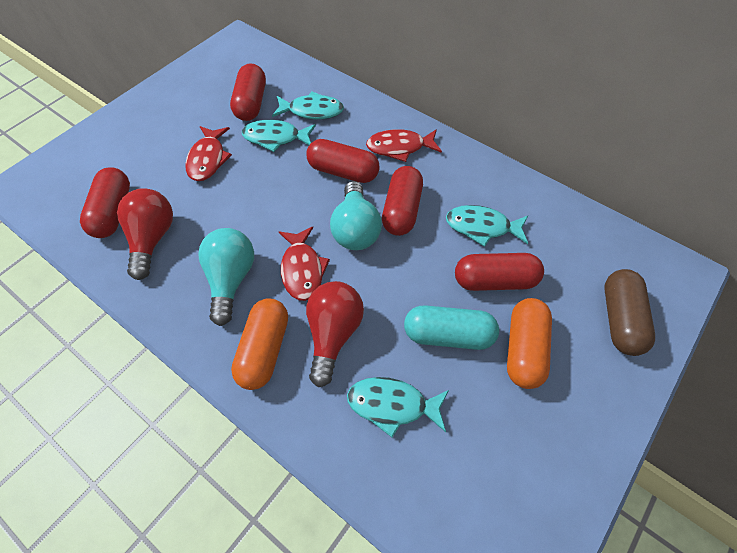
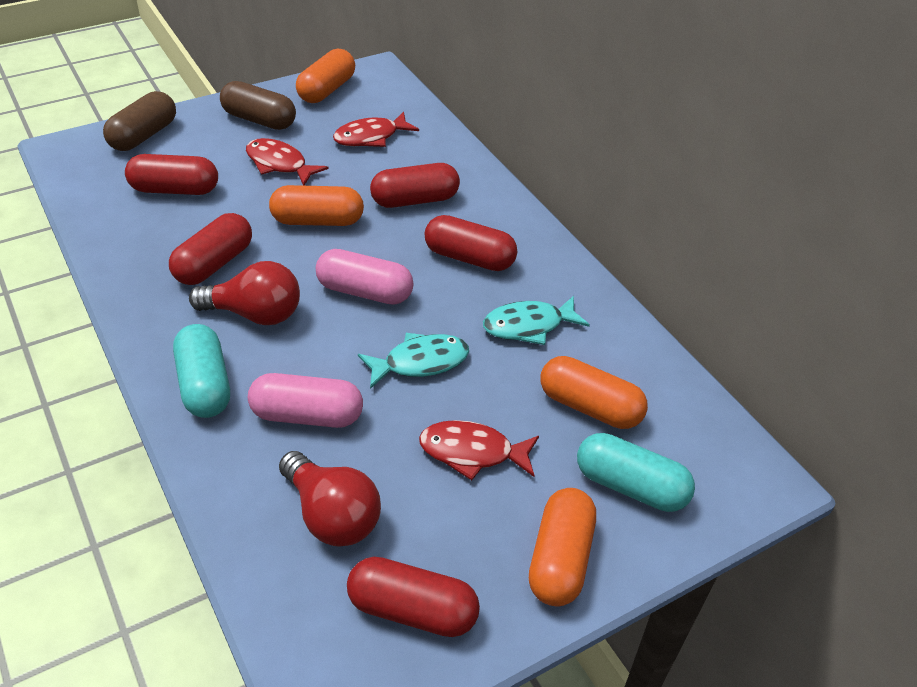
brown capsule: 1 -> 2
orange capsule: 2 -> 4
pink capsule: 0 -> 2
turquoise capsule: 1 -> 2
turquoise fish: 4 -> 2
turquoise light bulb: 2 -> 0

